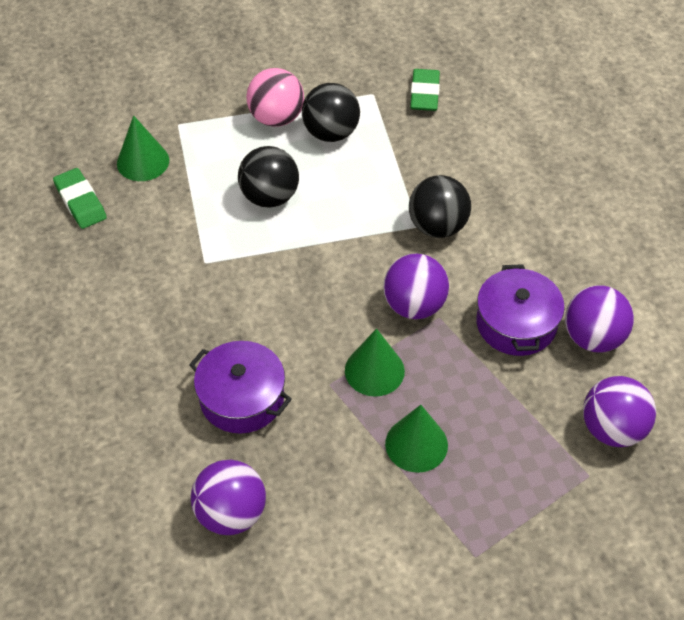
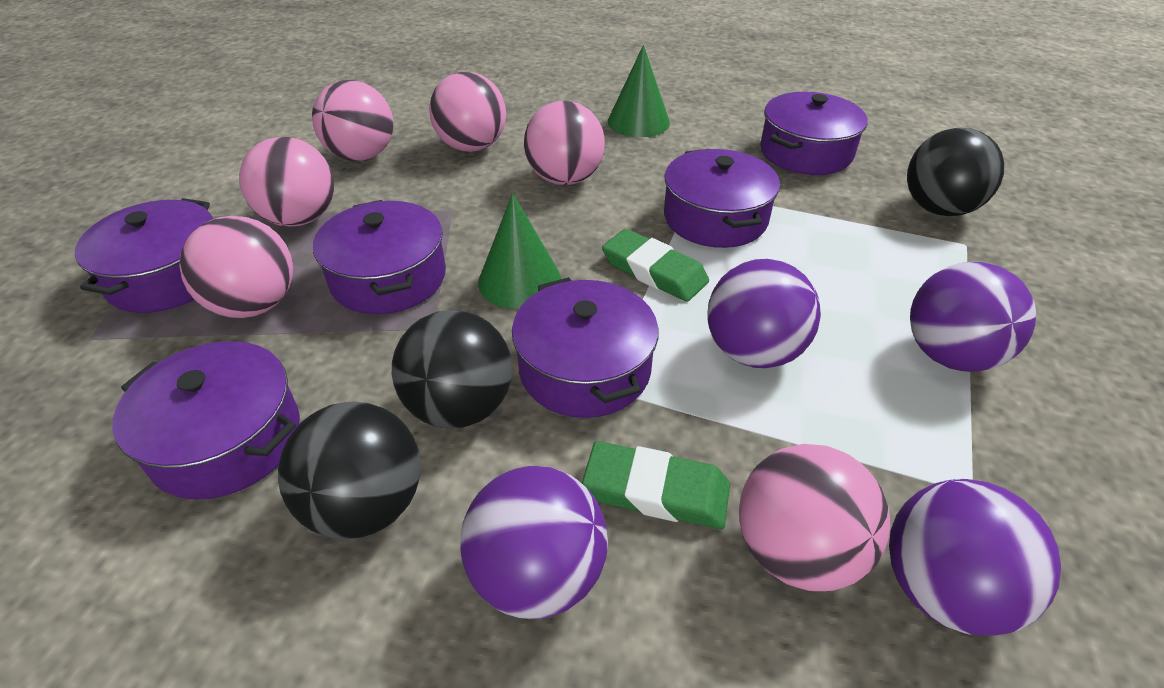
green cone: 3 -> 2
pink ball: 1 -> 6
purple pot: 2 -> 6

